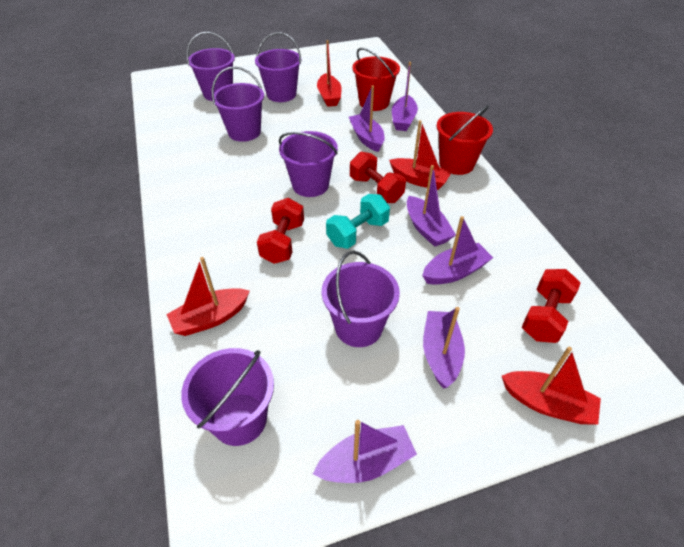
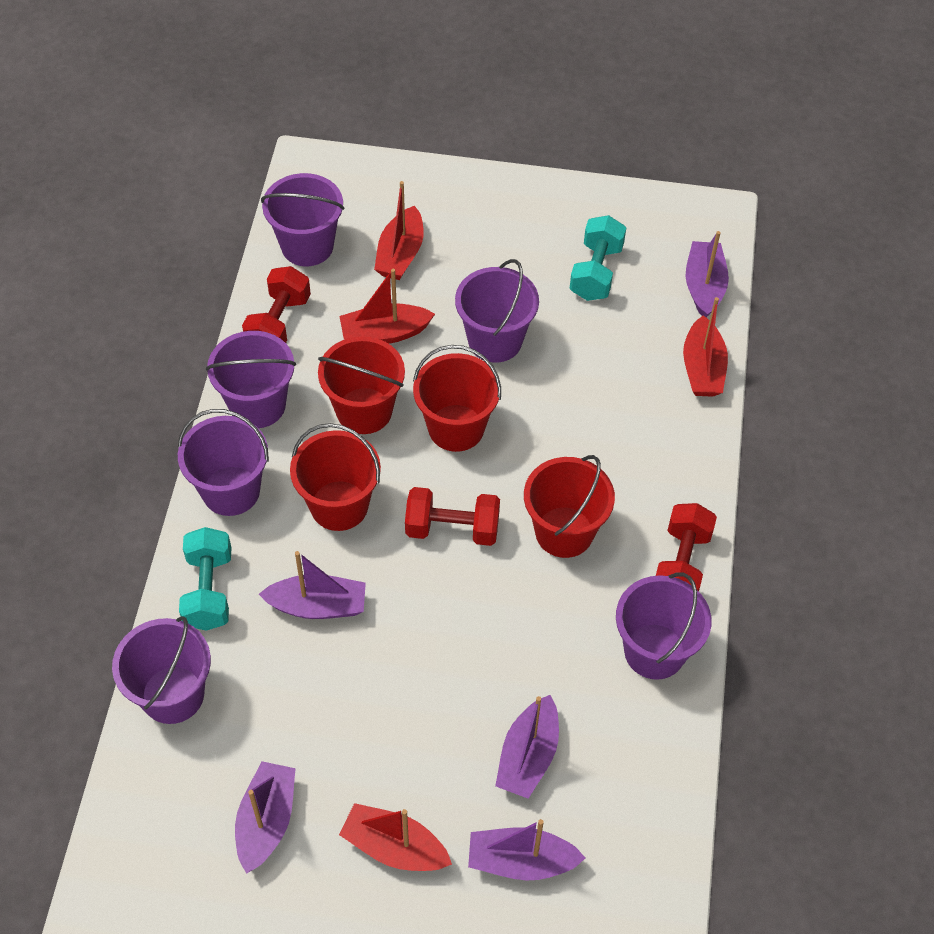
purple boat: 6 -> 5
red bucket: 2 -> 4
turquoise dumbbell: 1 -> 2

